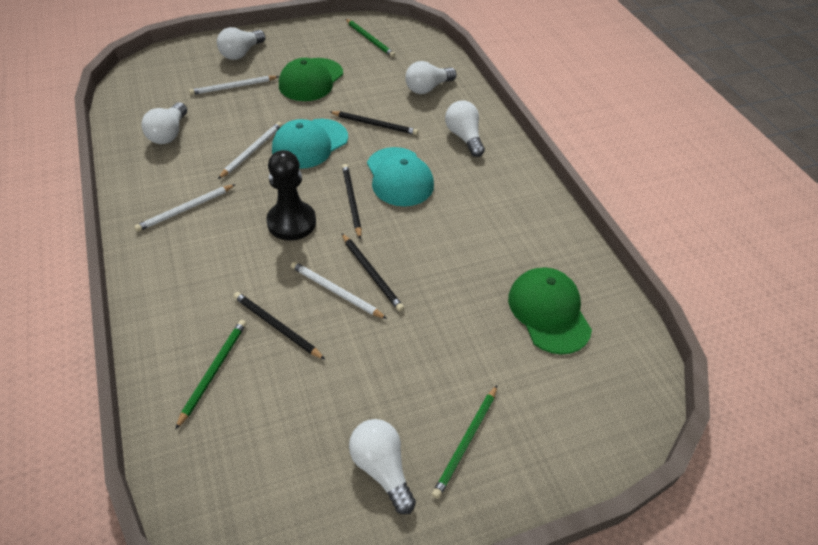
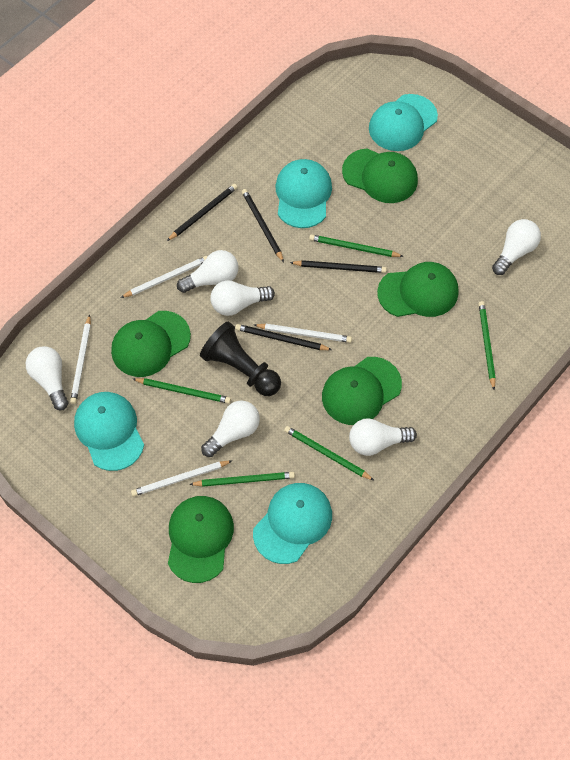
green cap: 2 -> 5
green pencil: 3 -> 5
turquoise cap: 2 -> 4
white light bulb: 5 -> 6

